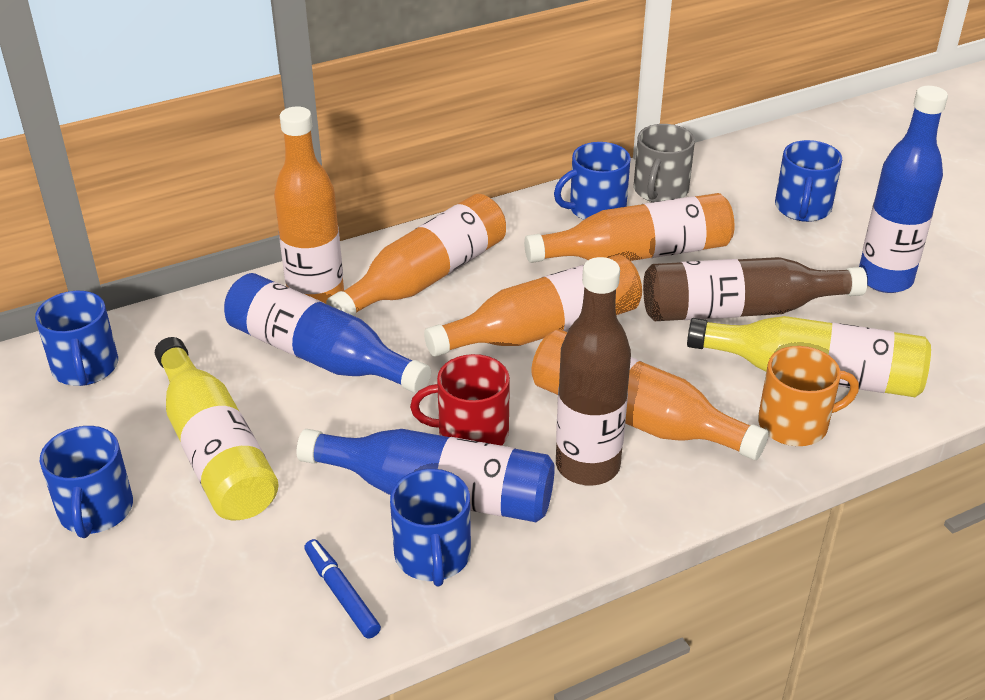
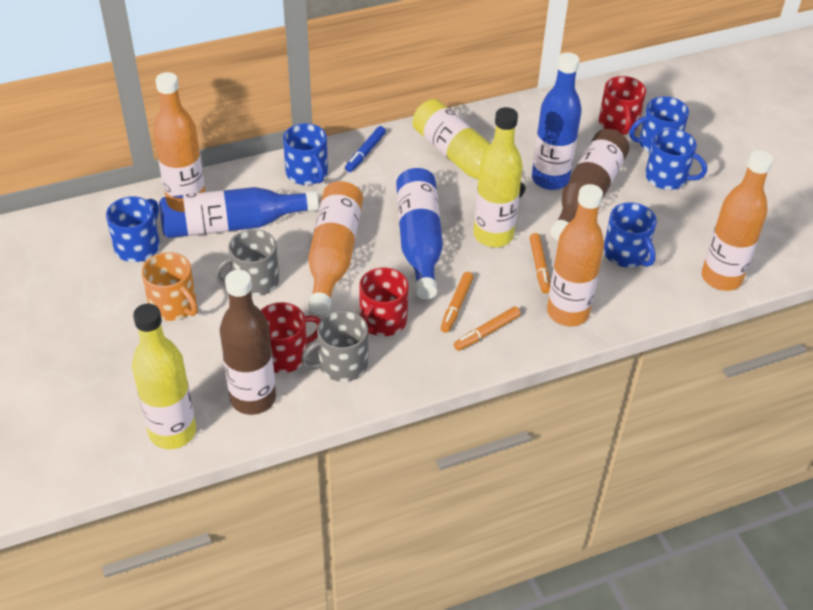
grey mug: 1 -> 2
orange bottle: 5 -> 4
orange marker: 0 -> 3
red mug: 1 -> 3
yellow bottle: 2 -> 3

